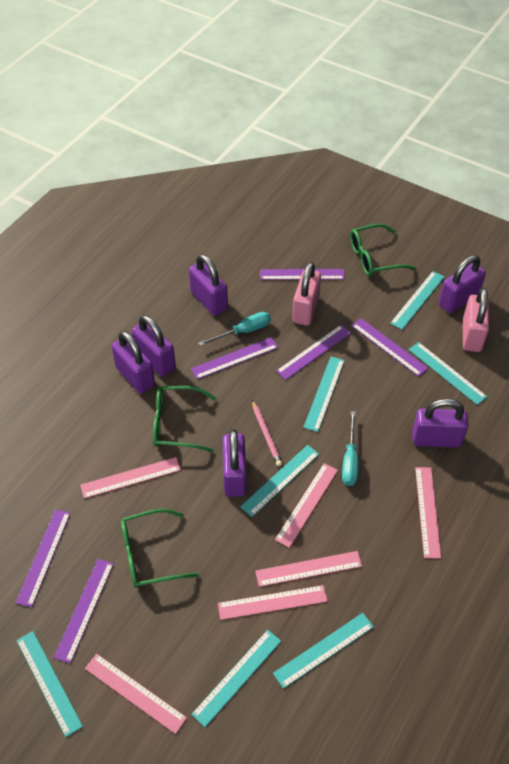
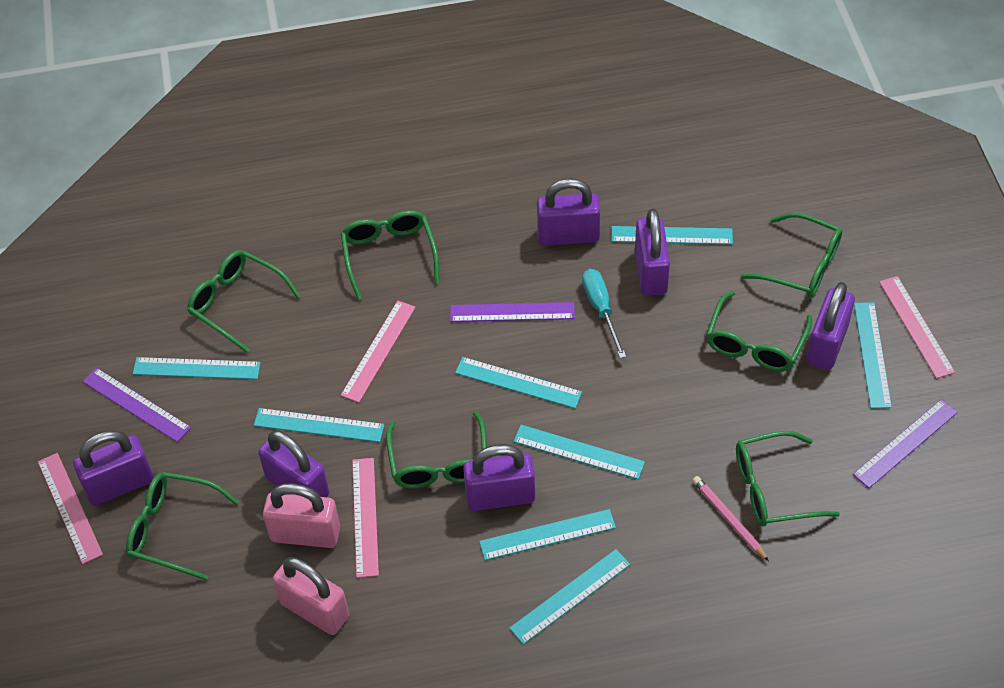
green glasses: 3 -> 7
pink ruler: 6 -> 4
purple ruler: 6 -> 3
turquoise ruler: 7 -> 8
turquoise screwdriver: 2 -> 1

